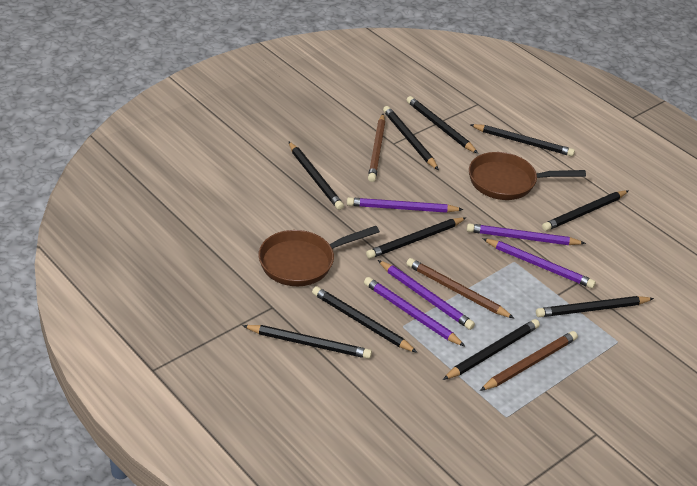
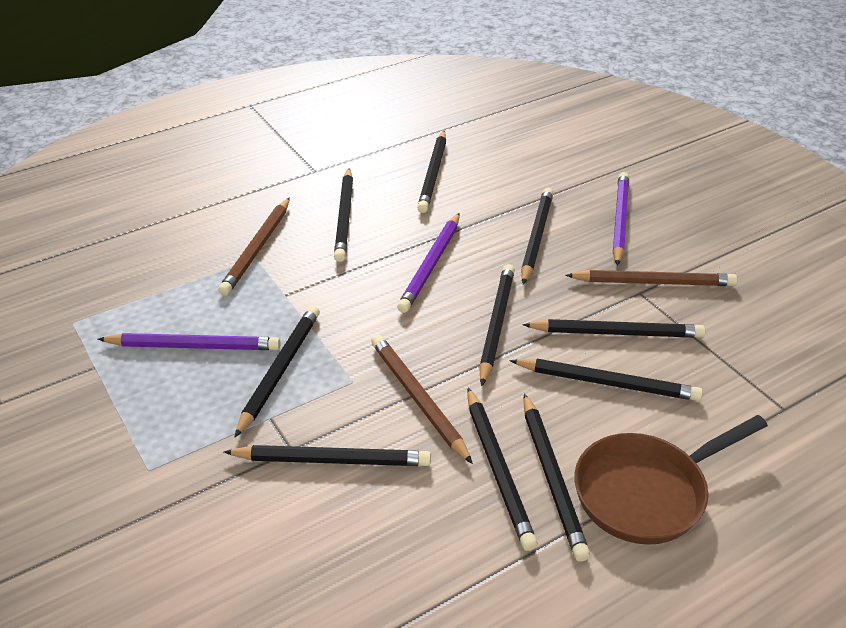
brown pan: 2 -> 1
purple pencil: 5 -> 3

